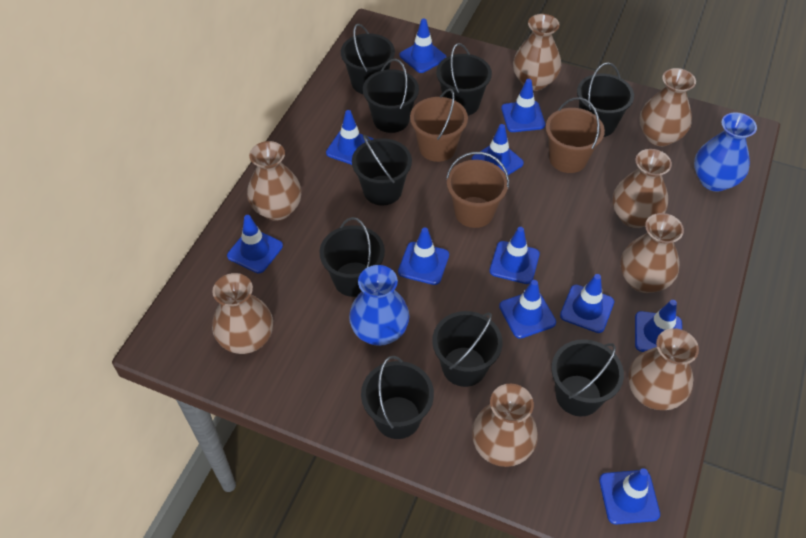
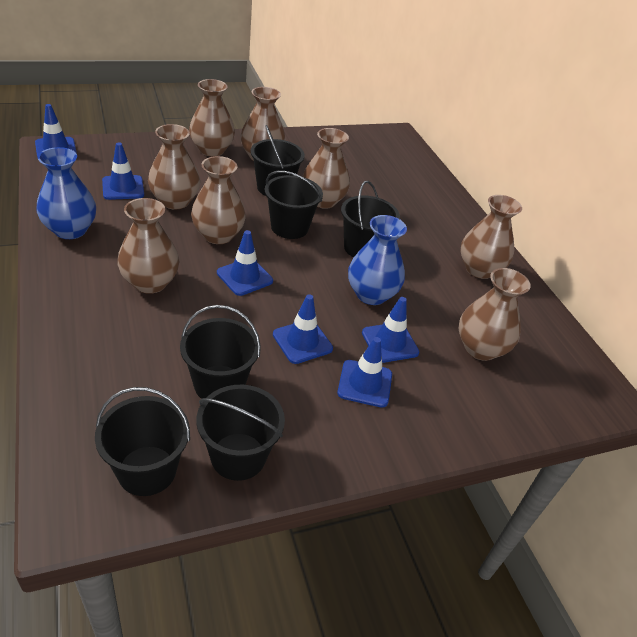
black bucket: 9 -> 6
blue traffic cone: 11 -> 6
brown bucket: 3 -> 0

